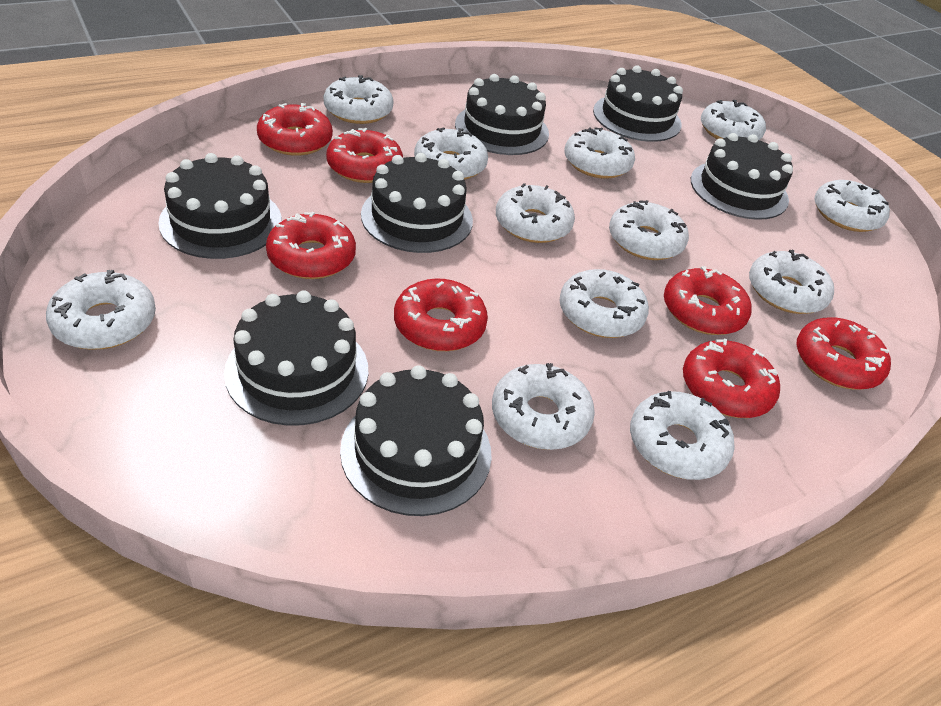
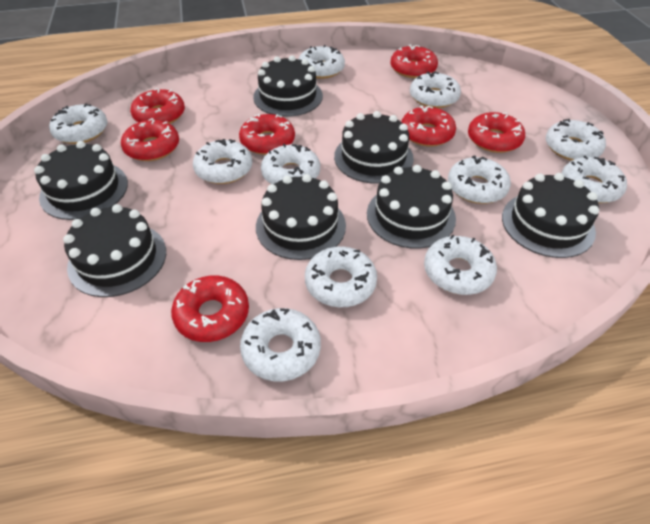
white donut: 12 -> 11

